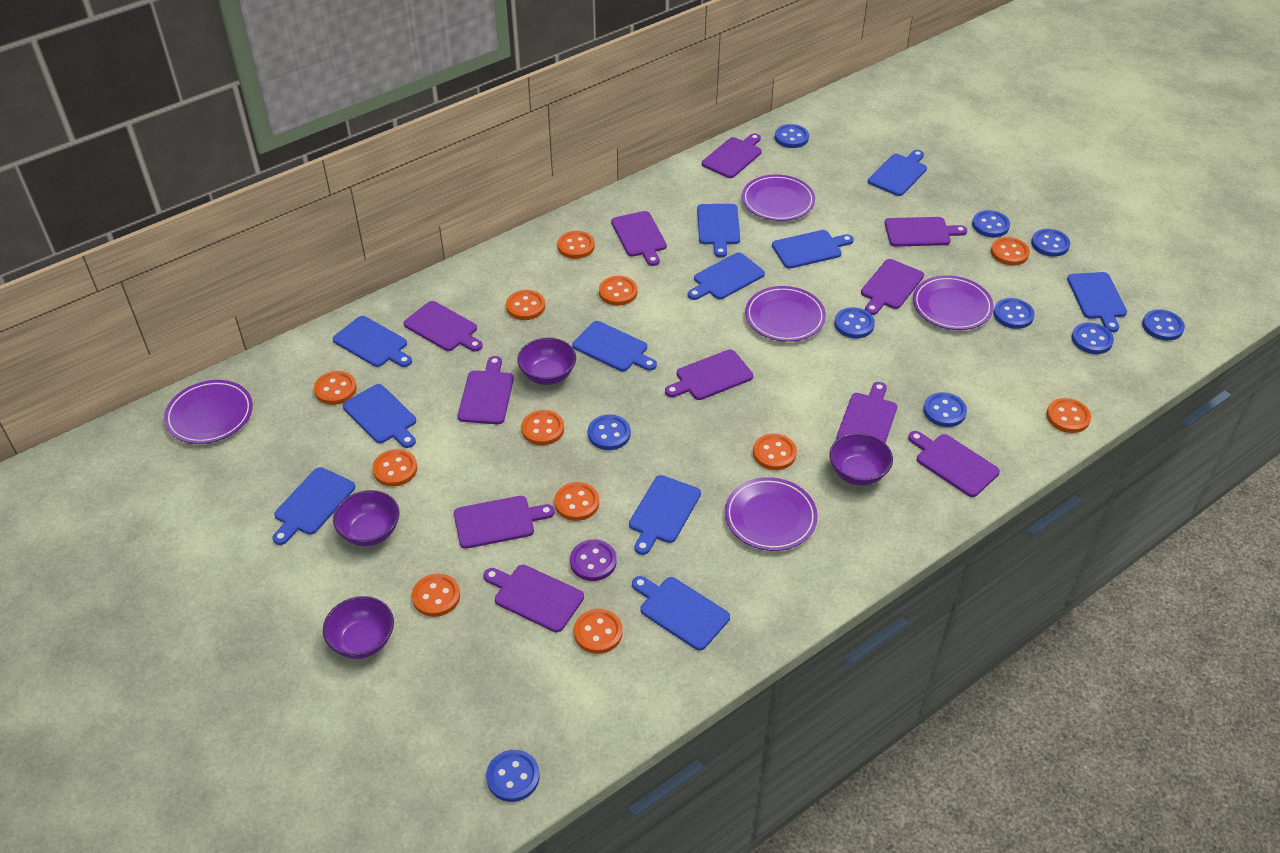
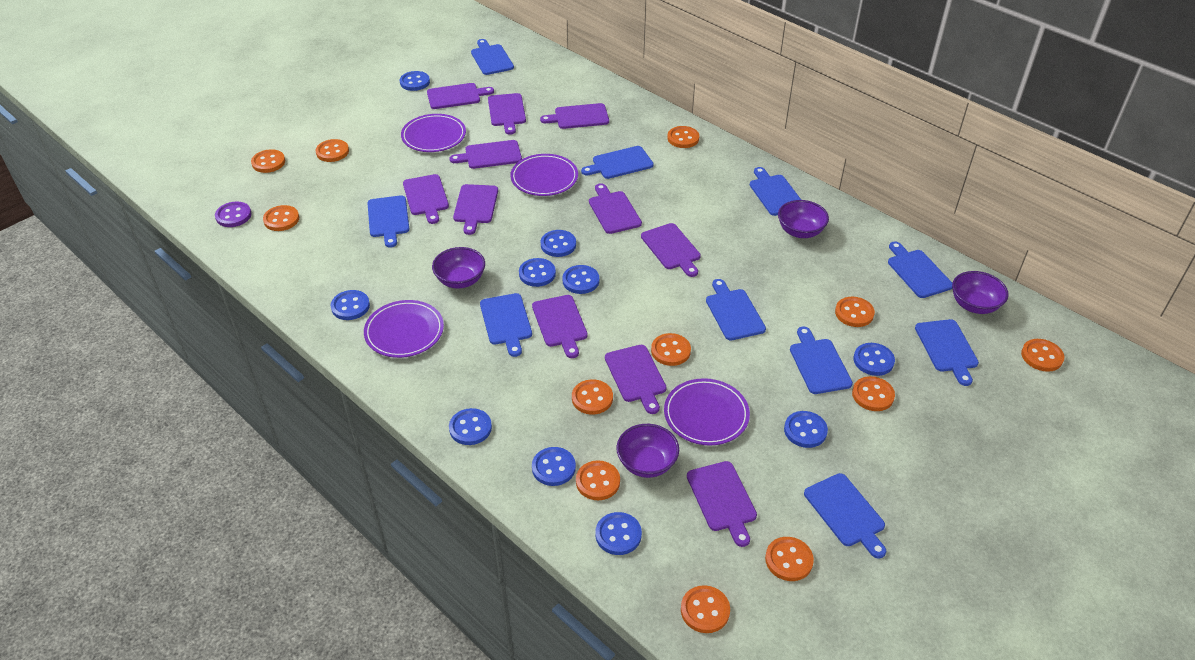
blue cutting board: 11 -> 10
purple plate: 5 -> 4

